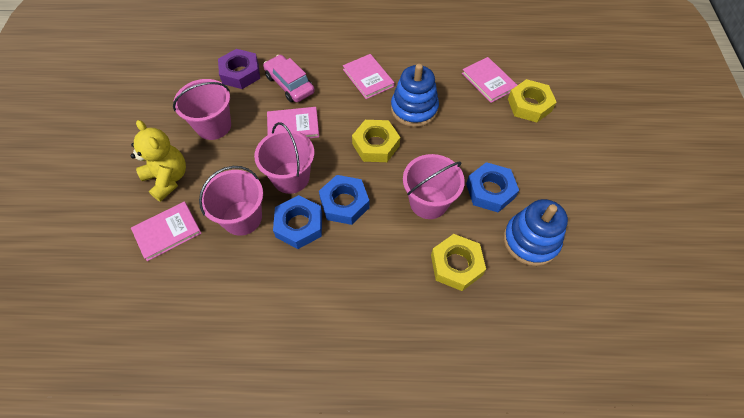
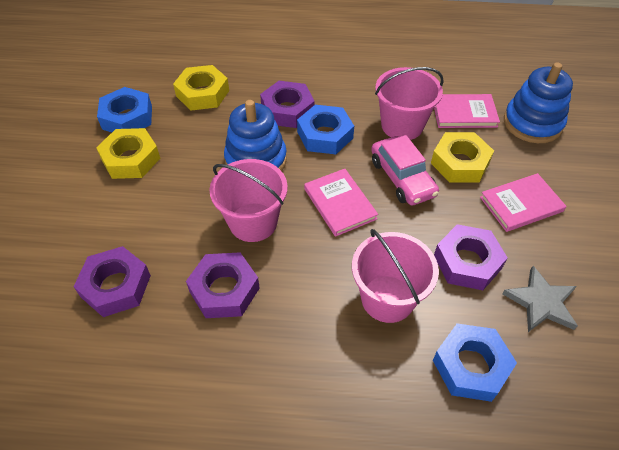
grey star: 0 -> 1
pink book: 4 -> 3
pink bucket: 4 -> 3
purple nut: 1 -> 4
yellow teddy bear: 1 -> 0

